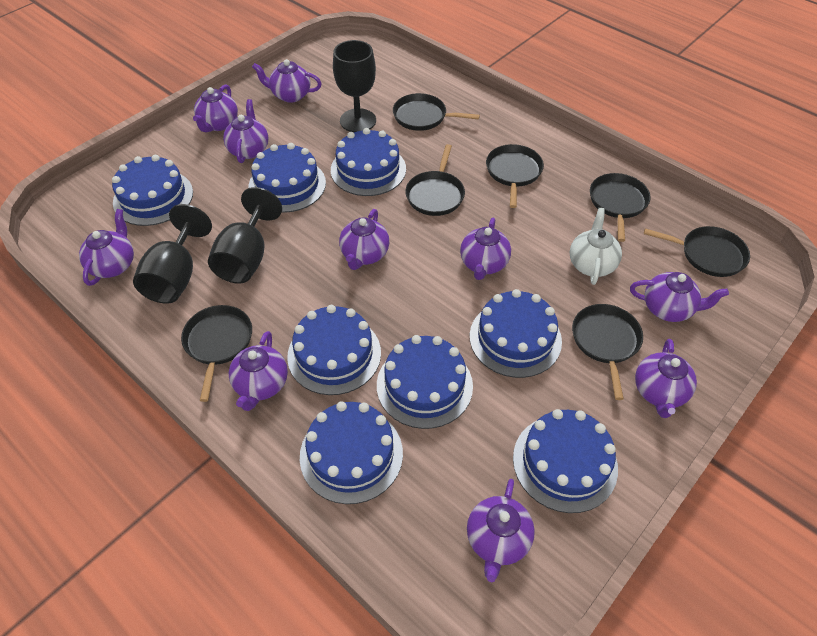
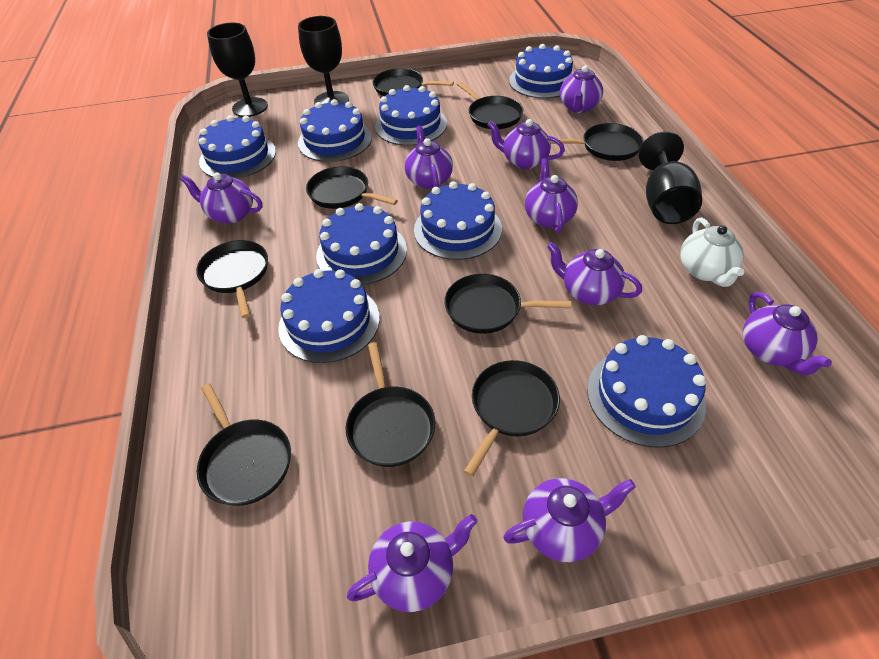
black pan: 7 -> 9
purple teapot: 10 -> 9

